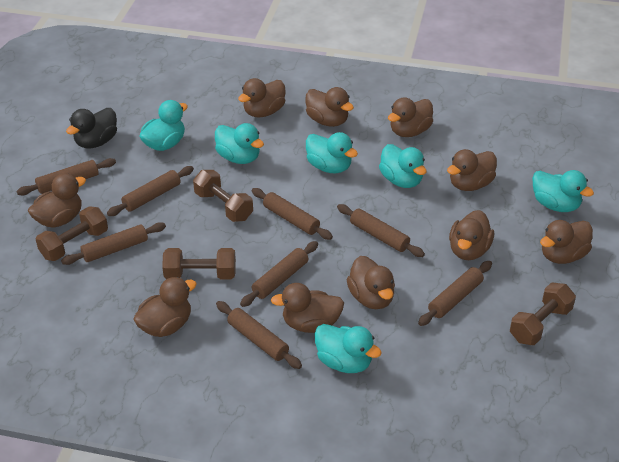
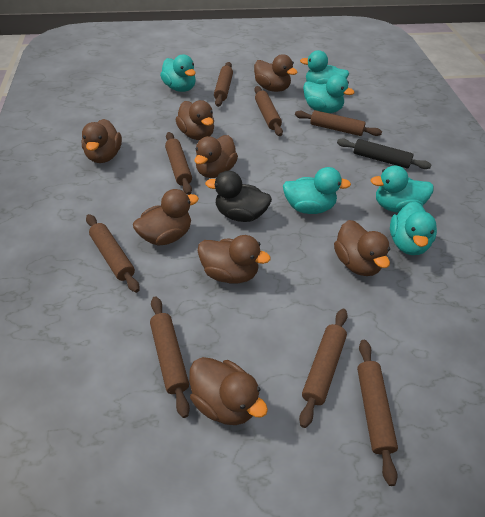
black rolling pin: 0 -> 1
brown duck: 10 -> 8
brown dumbbell: 4 -> 0

